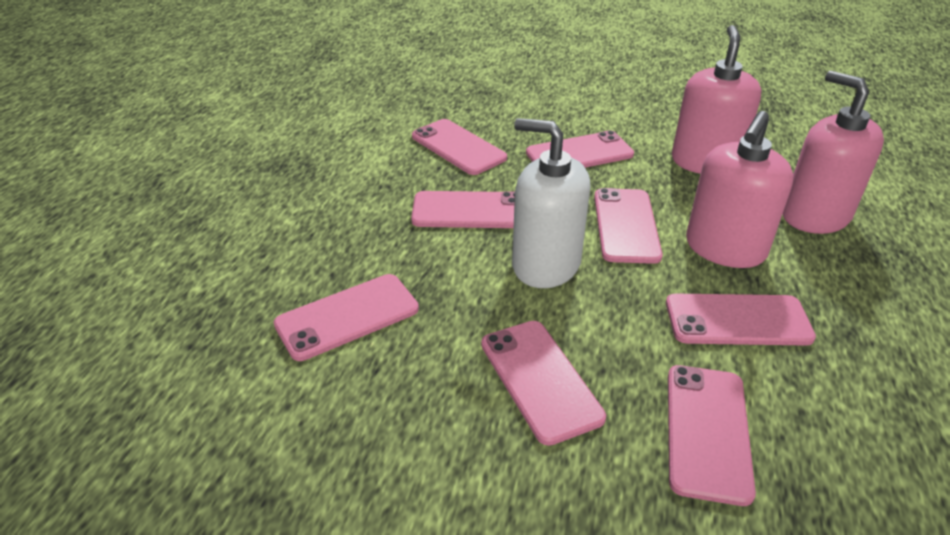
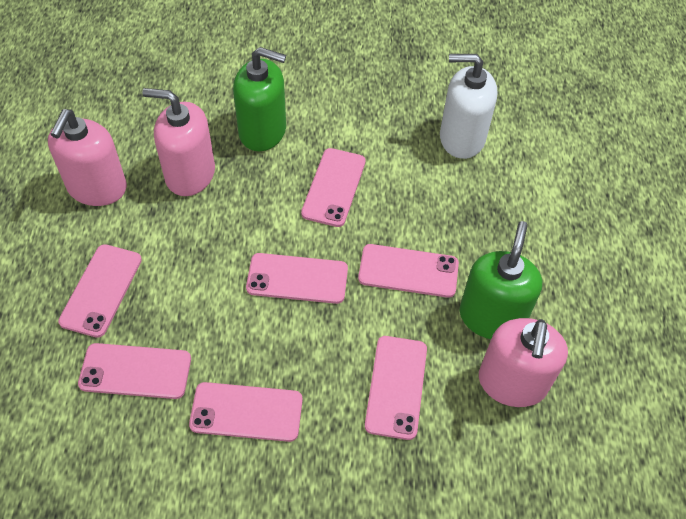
green soap dispenser: 0 -> 2
pink phone: 8 -> 7

